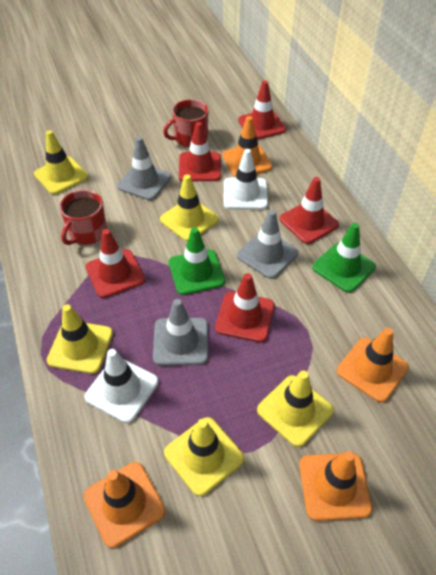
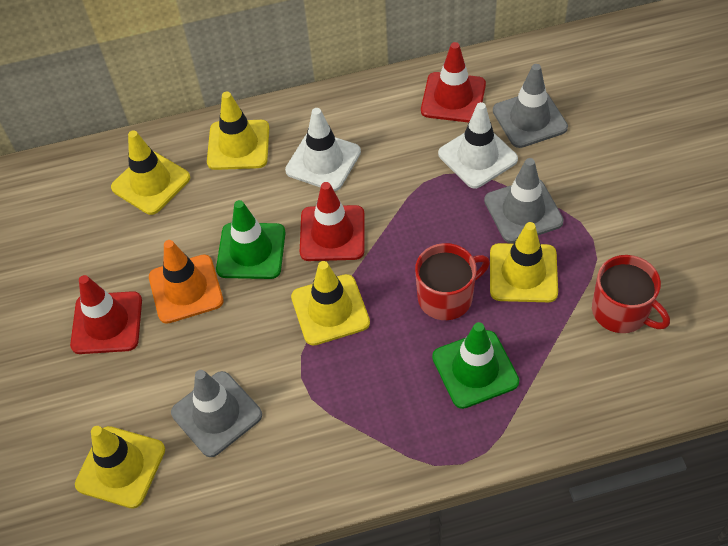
orange traffic cone: 4 -> 1
red traffic cone: 5 -> 3

